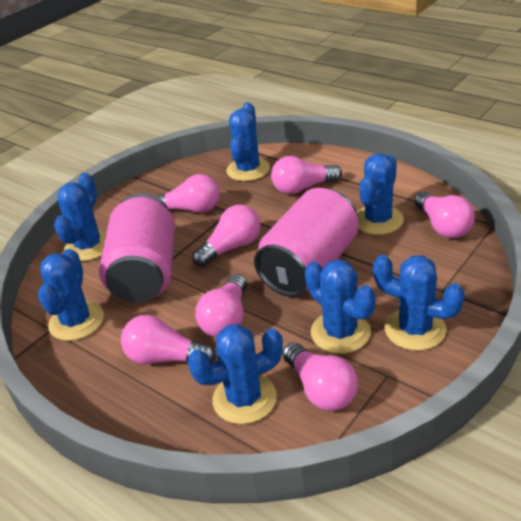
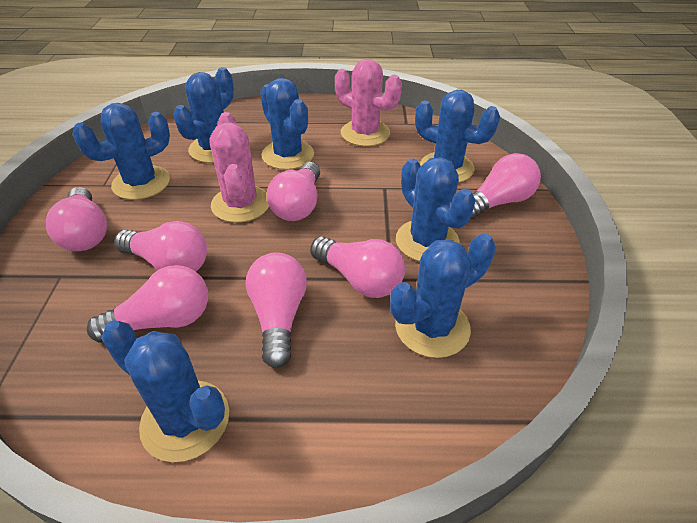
pink cactus: 0 -> 2
pink can: 2 -> 0

